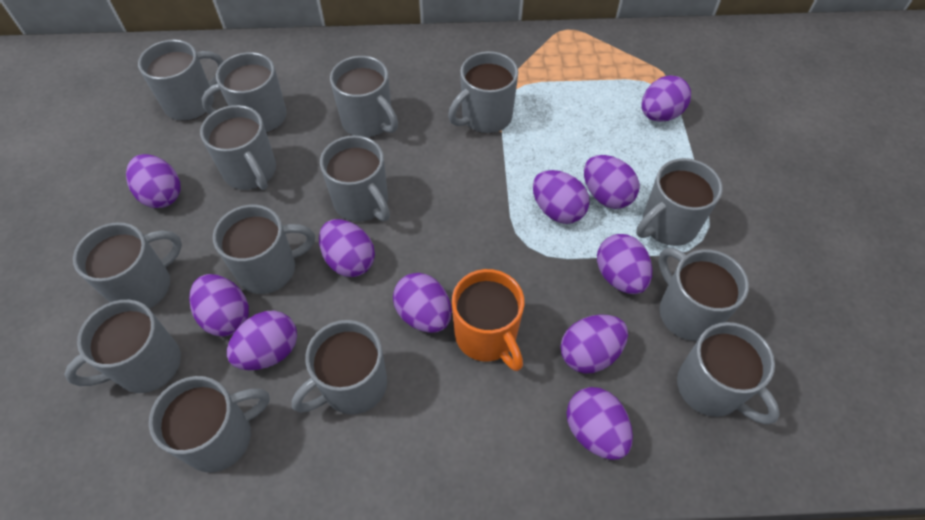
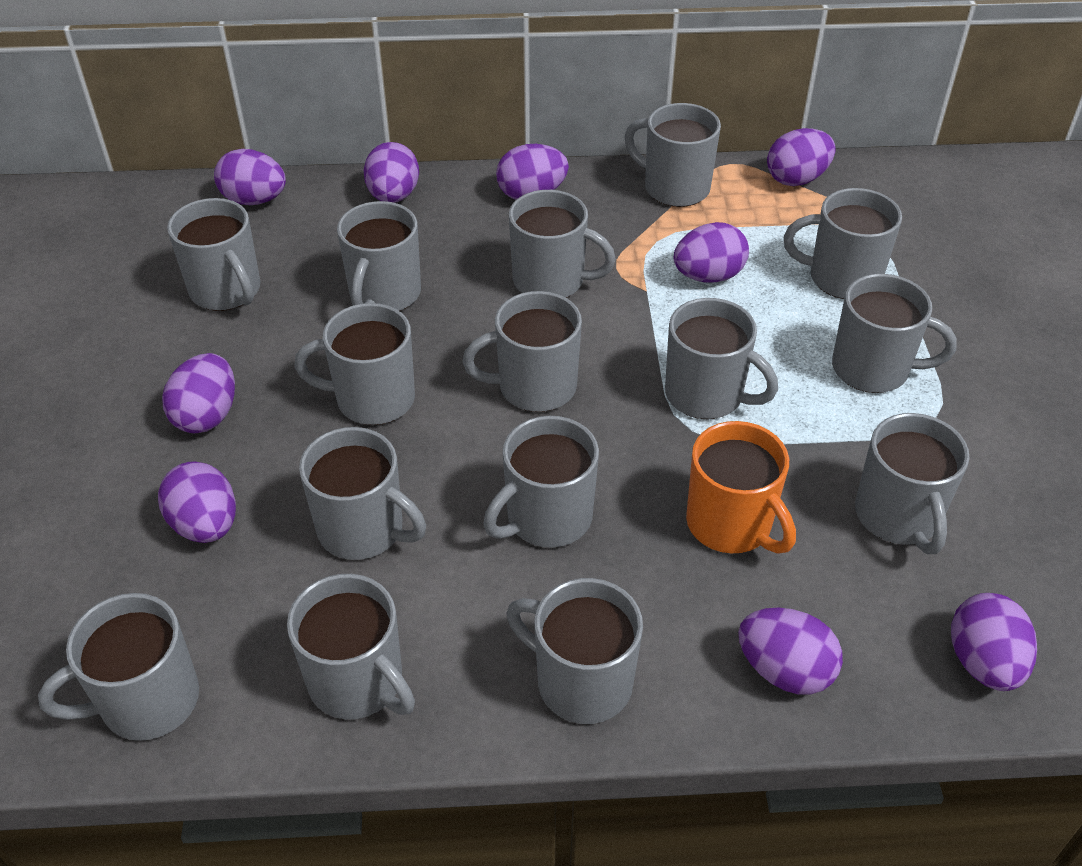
grey mug: 14 -> 15
purple egg: 11 -> 9

